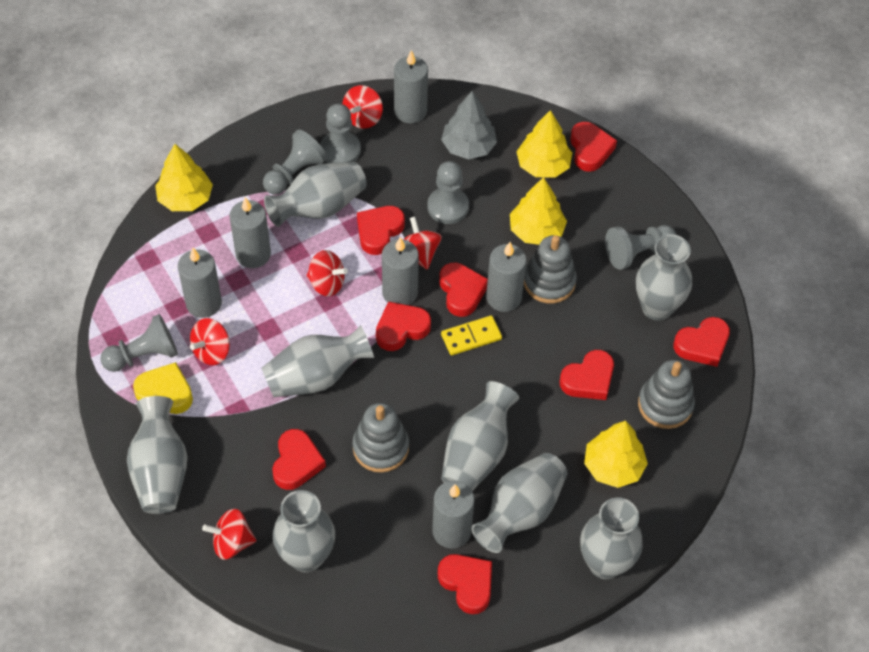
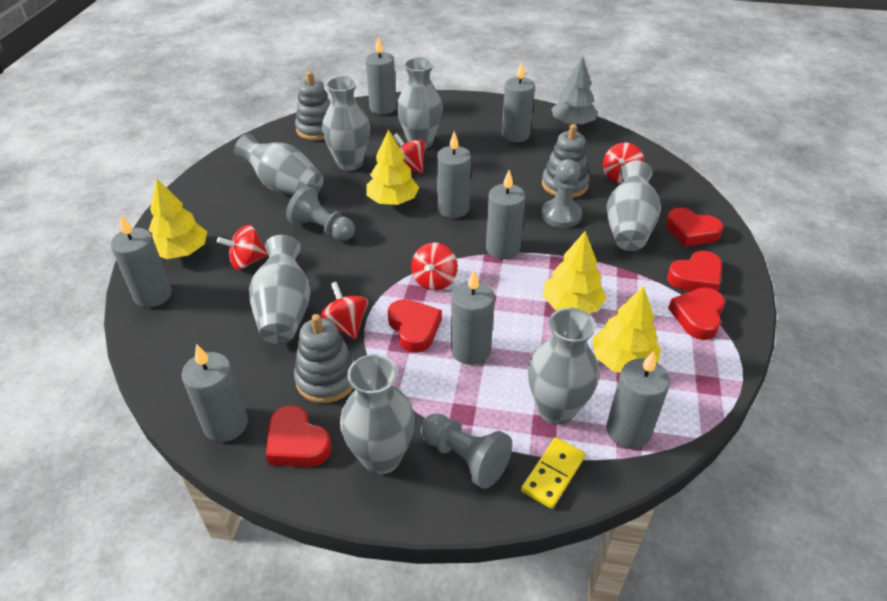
grey candle: 6 -> 8
grey pawn: 5 -> 3
grey vase: 8 -> 7
red heart: 8 -> 5
yellow heart: 1 -> 0

